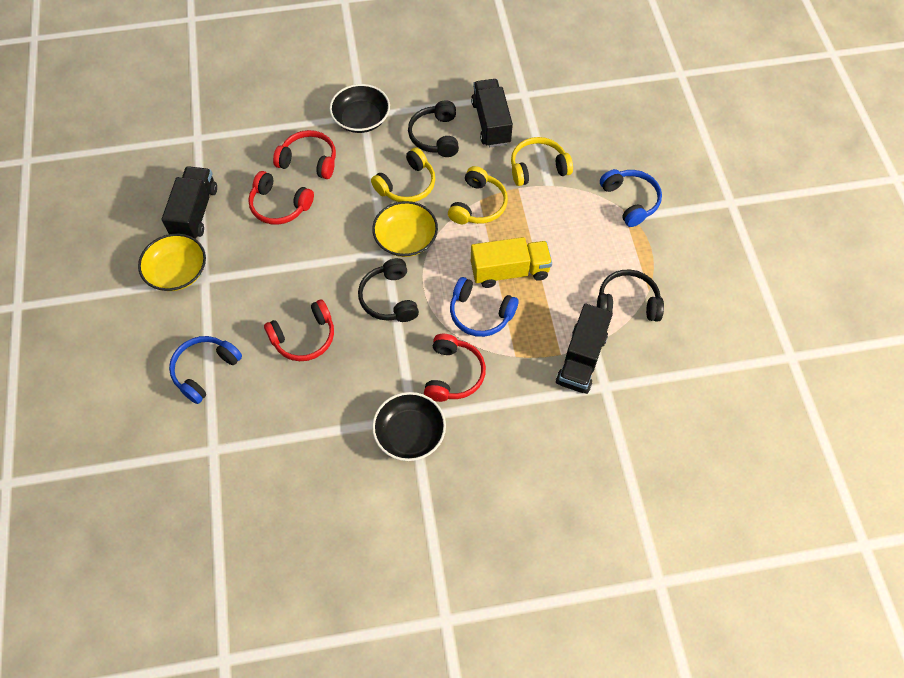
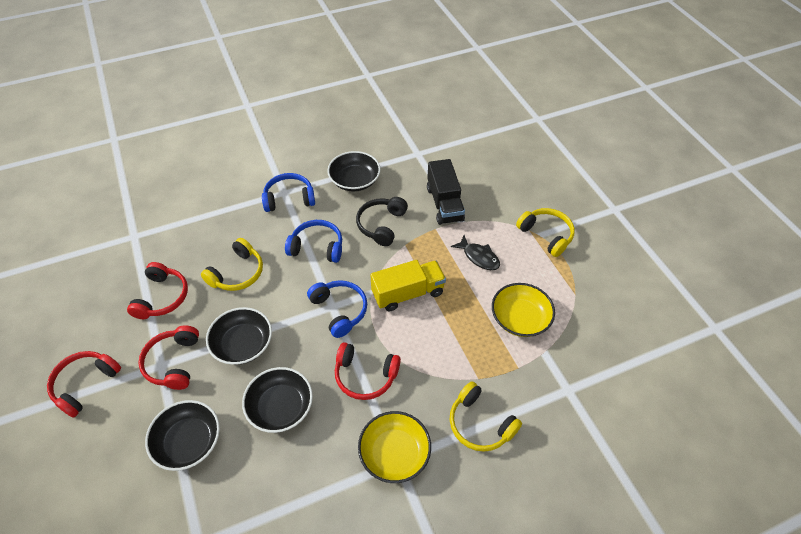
black bowl: 2 -> 4
black fish: 0 -> 1
black headphones: 3 -> 1
black truck: 3 -> 1

